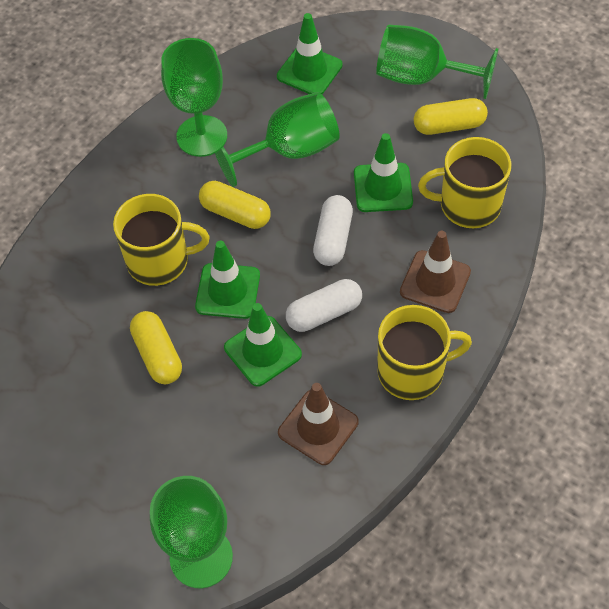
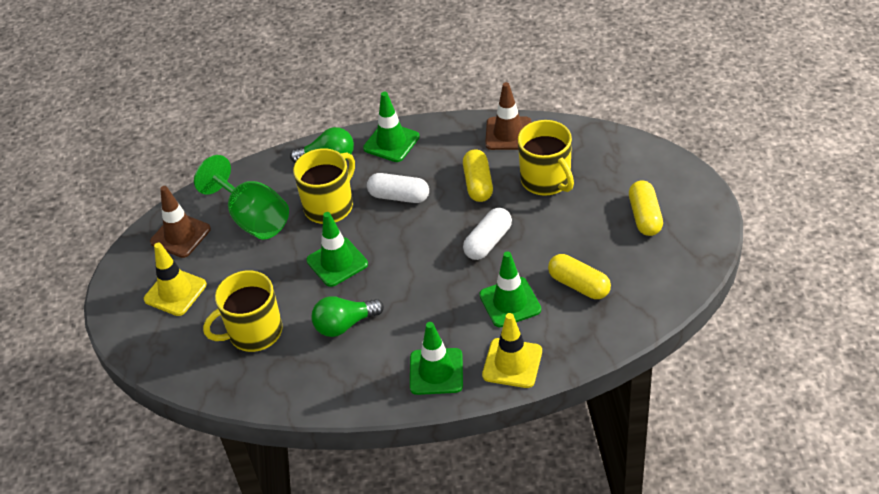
green goblet: 4 -> 1
green light bulb: 0 -> 2
yellow traffic cone: 0 -> 2

